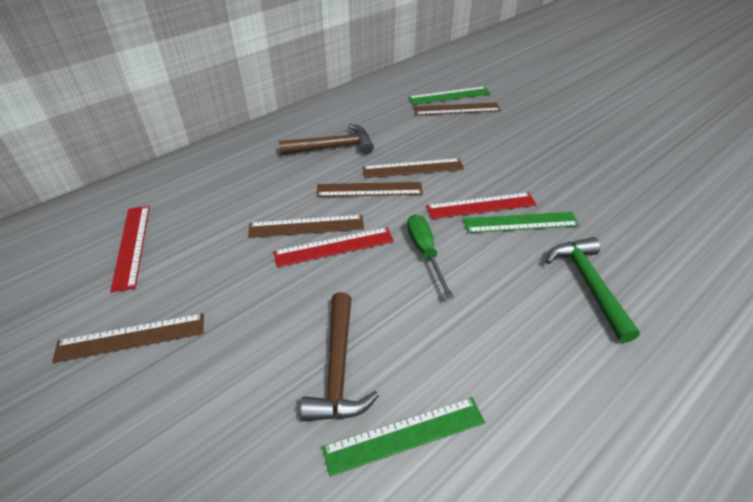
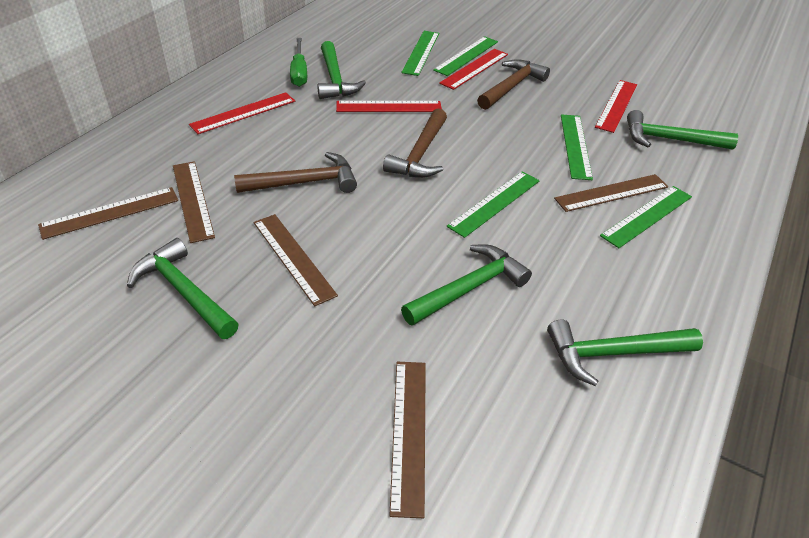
brown hammer: 2 -> 3
green hammer: 1 -> 5
green ruler: 3 -> 5
red ruler: 3 -> 4

